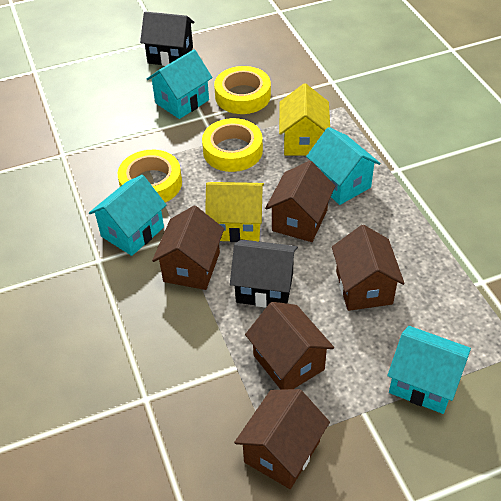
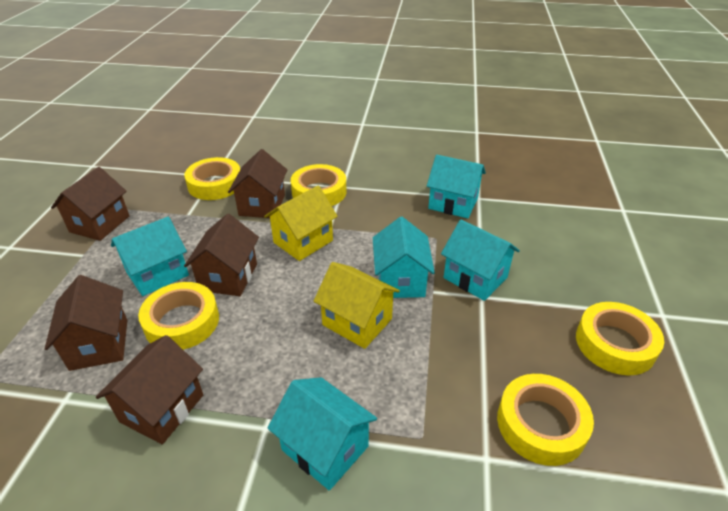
black house: 2 -> 0
turquoise house: 4 -> 5
yellow tape: 3 -> 5

